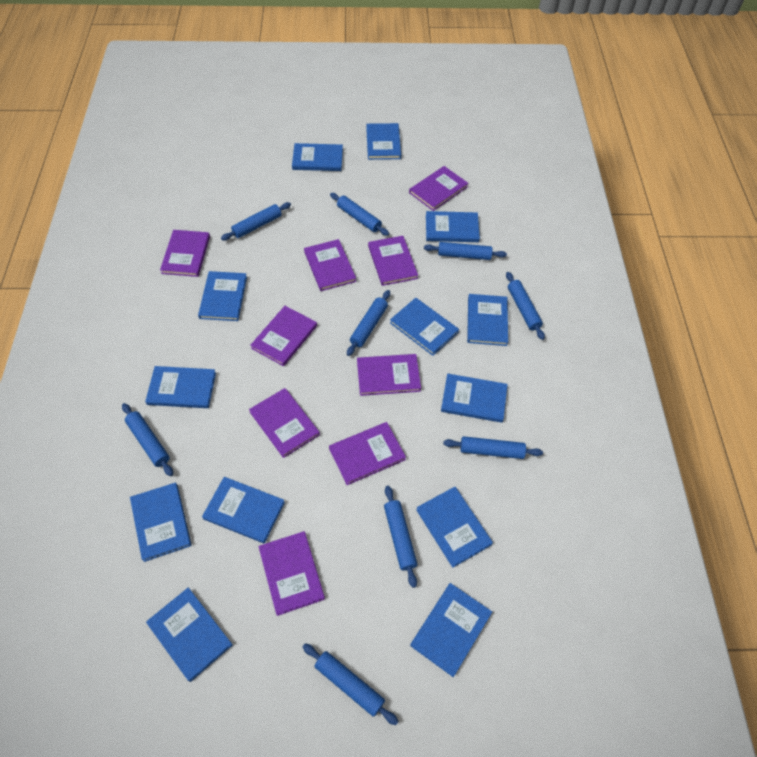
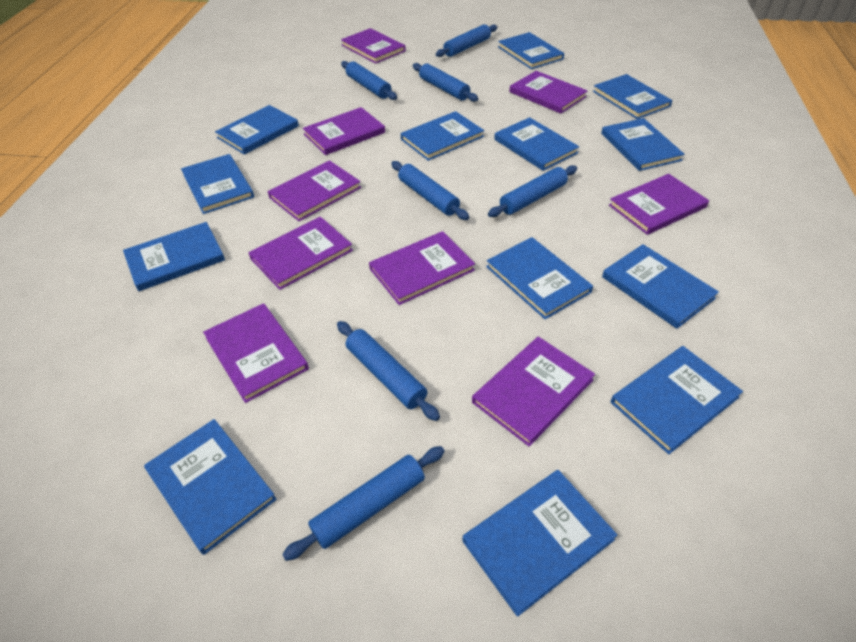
blue rolling pin: 9 -> 7

